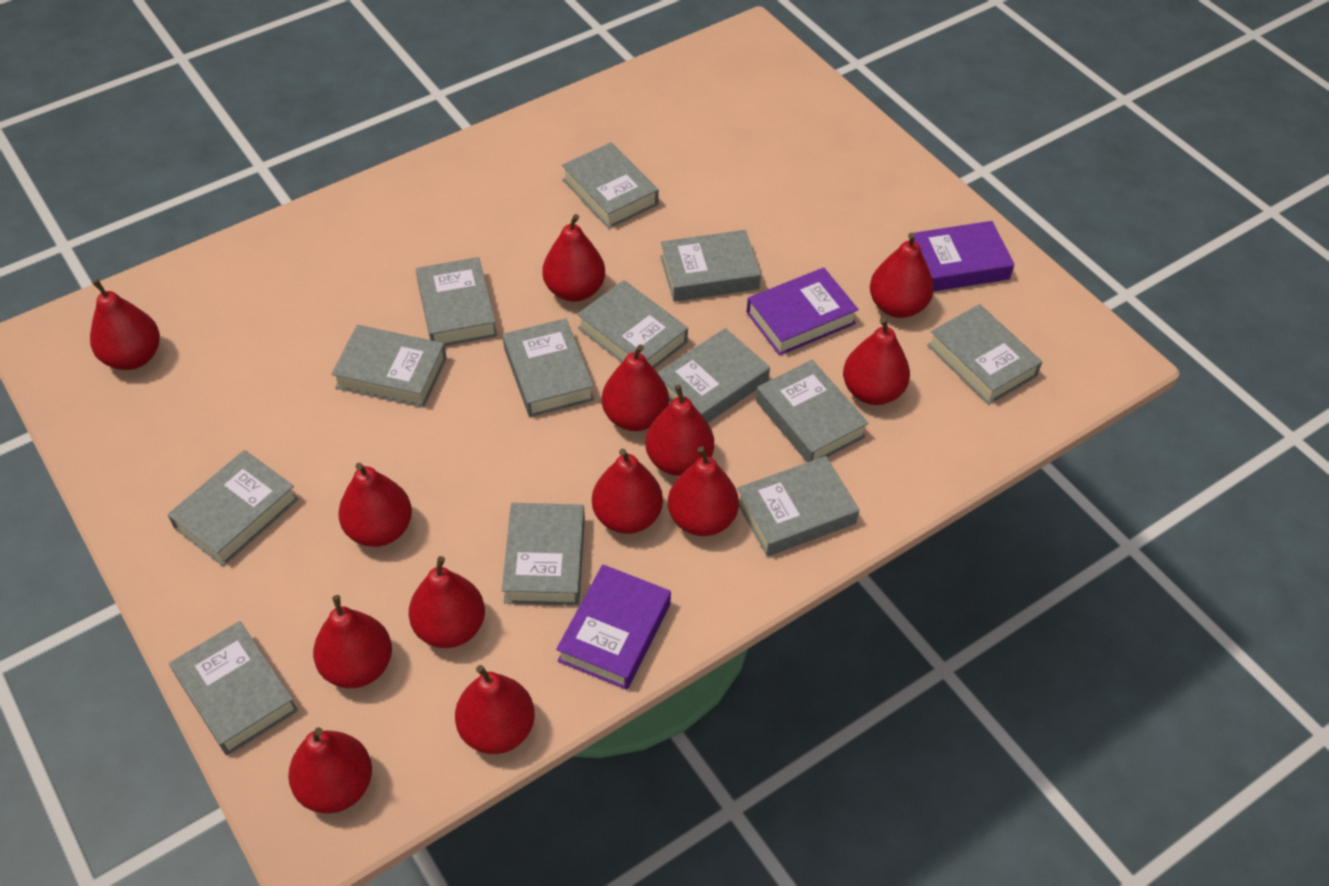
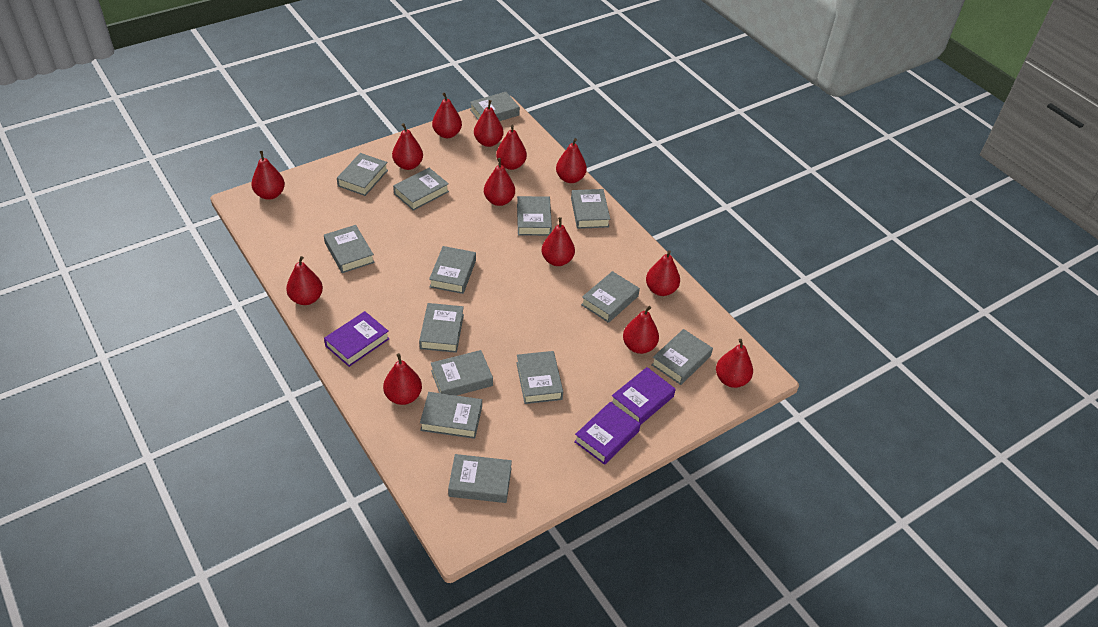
grey book: 13 -> 14

